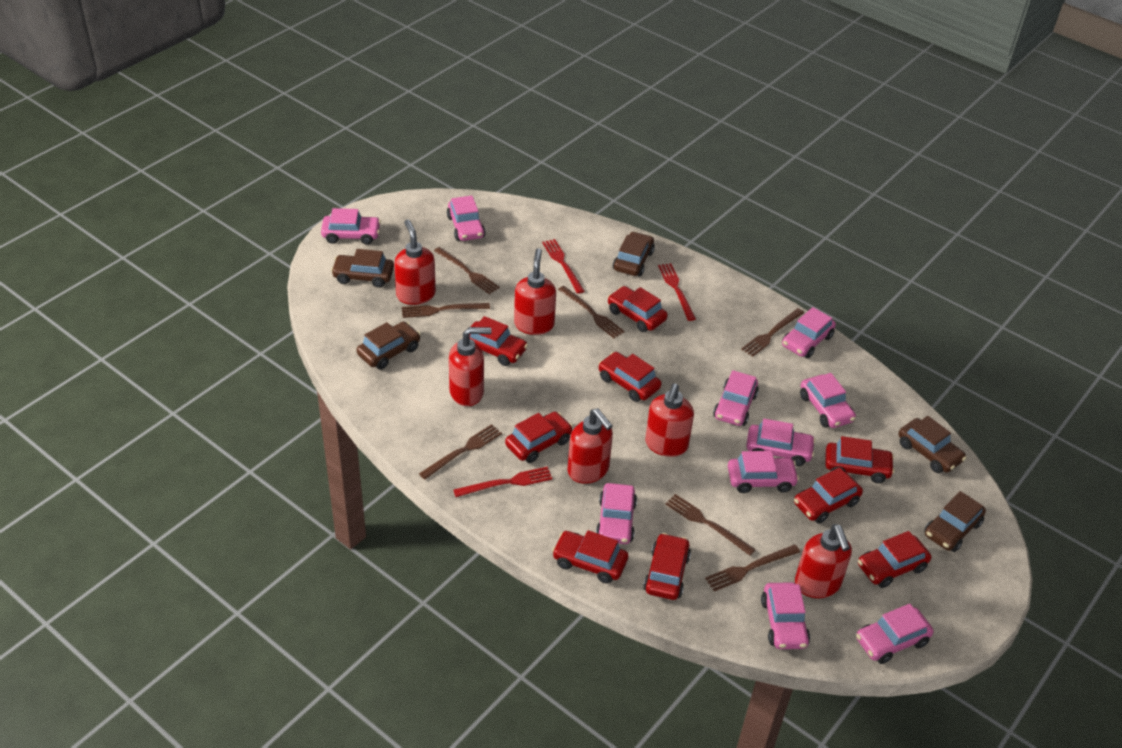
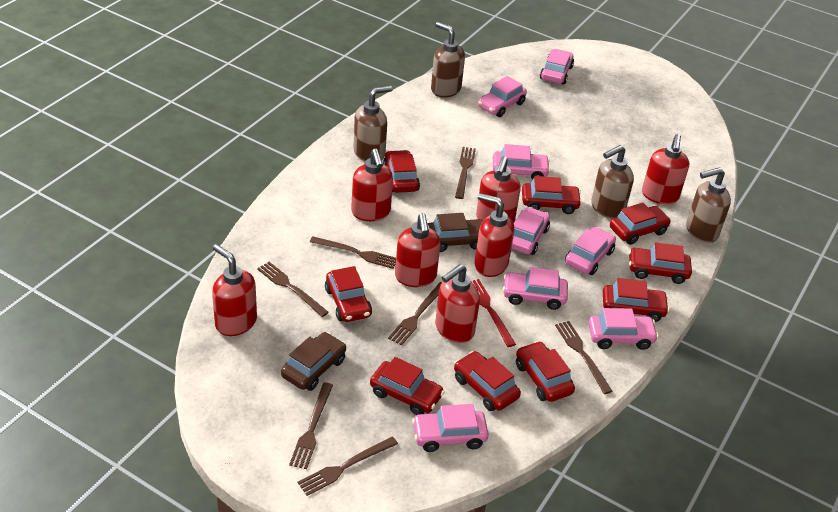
brown car: 5 -> 2
brown soap dispenser: 0 -> 4
pink car: 10 -> 8
red fork: 3 -> 1
red soap dispenser: 6 -> 7

